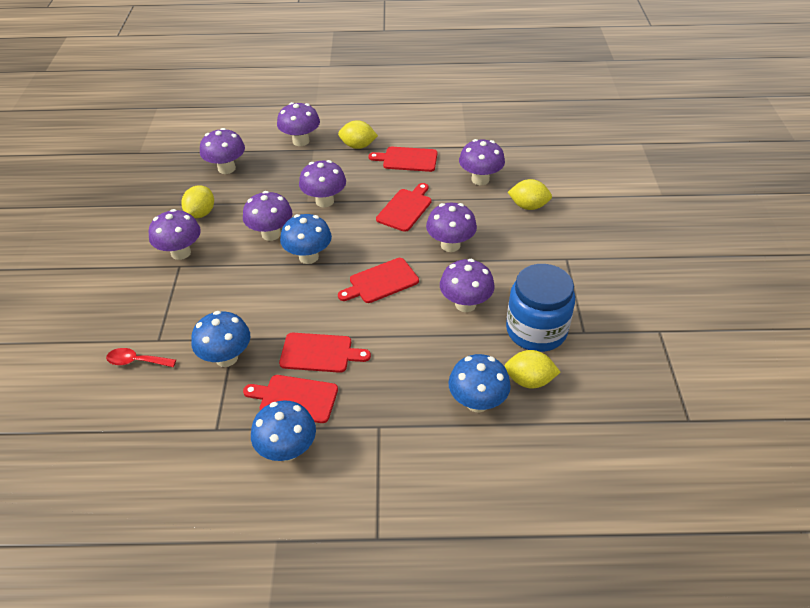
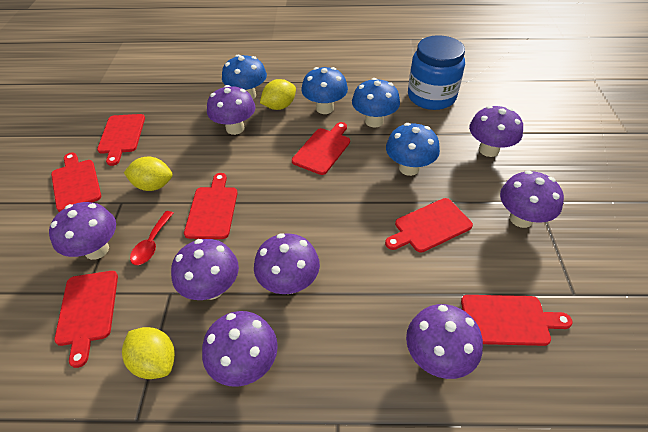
red cutting board: 5 -> 7
yellow lemon: 4 -> 3

